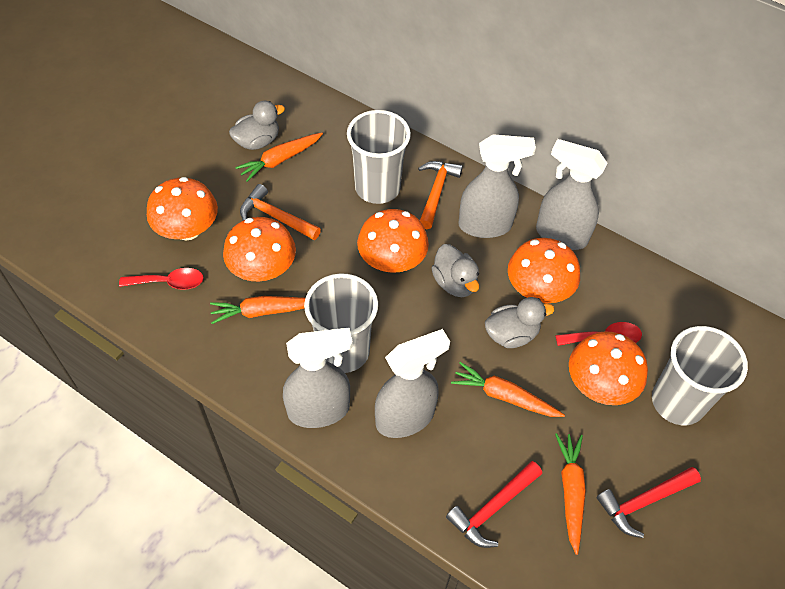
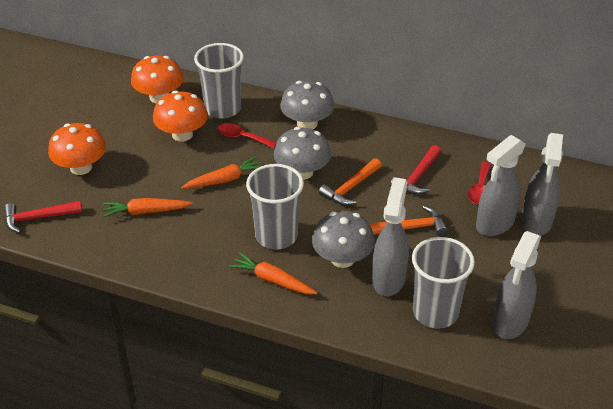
grey duck: 3 -> 0
grey mushroom: 0 -> 3
orange carrot: 4 -> 3
orange mushroom: 5 -> 3

